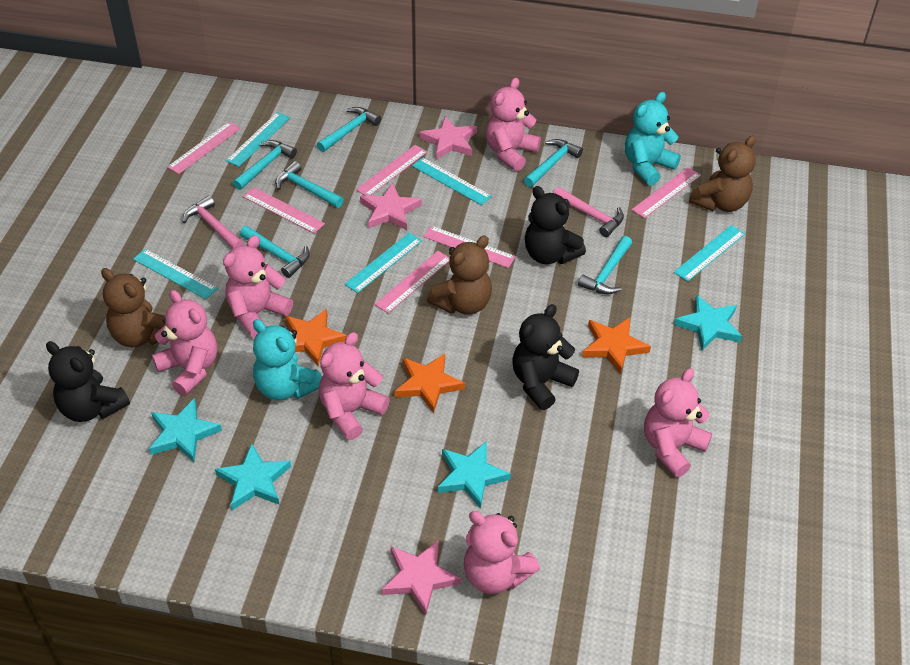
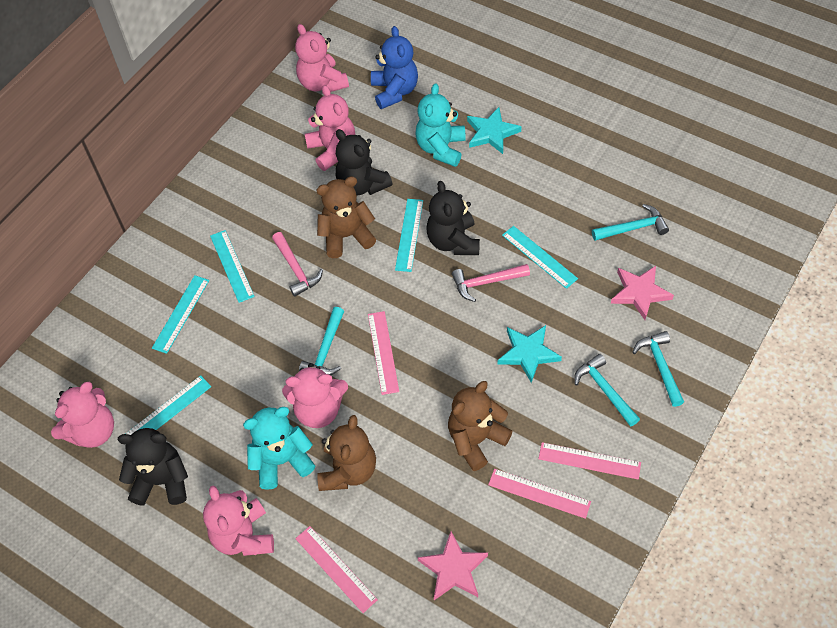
blue teddy bear: 0 -> 1
orange star: 3 -> 0
pink ruler: 6 -> 4
pink star: 3 -> 2
pink teddy bear: 6 -> 5
turquoise hammer: 6 -> 4
turquoise star: 4 -> 2

